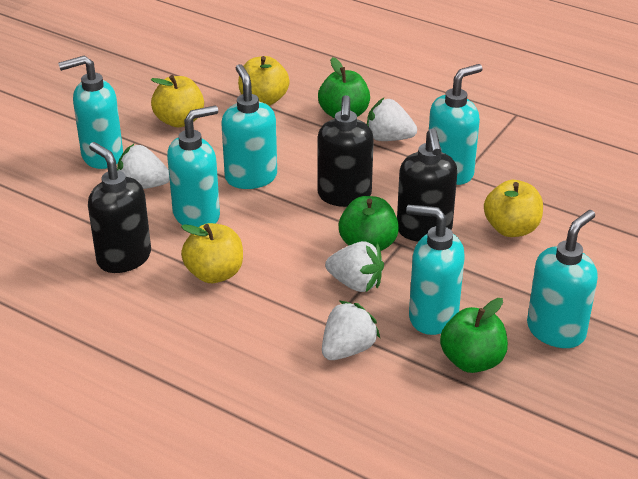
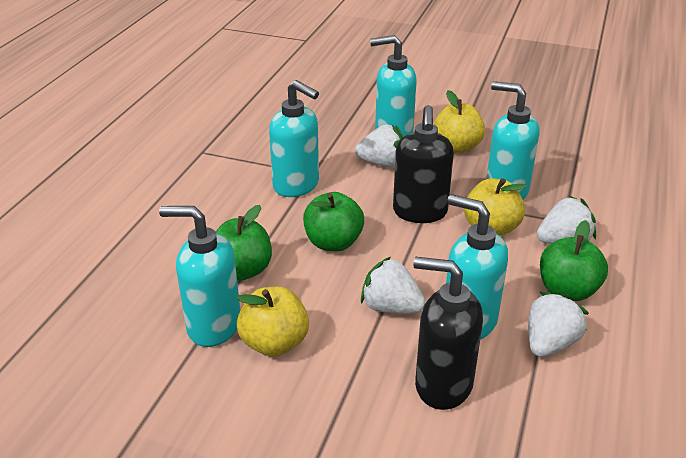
black soap dispenser: 3 -> 2
turquoise soap dispenser: 6 -> 5
yellow apple: 4 -> 3

